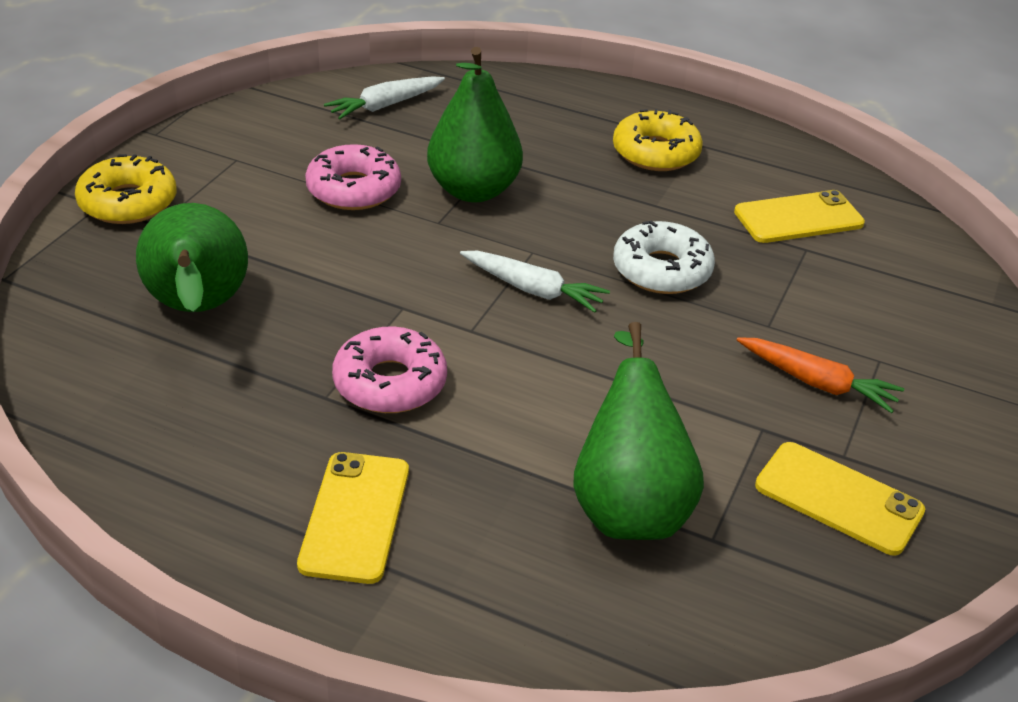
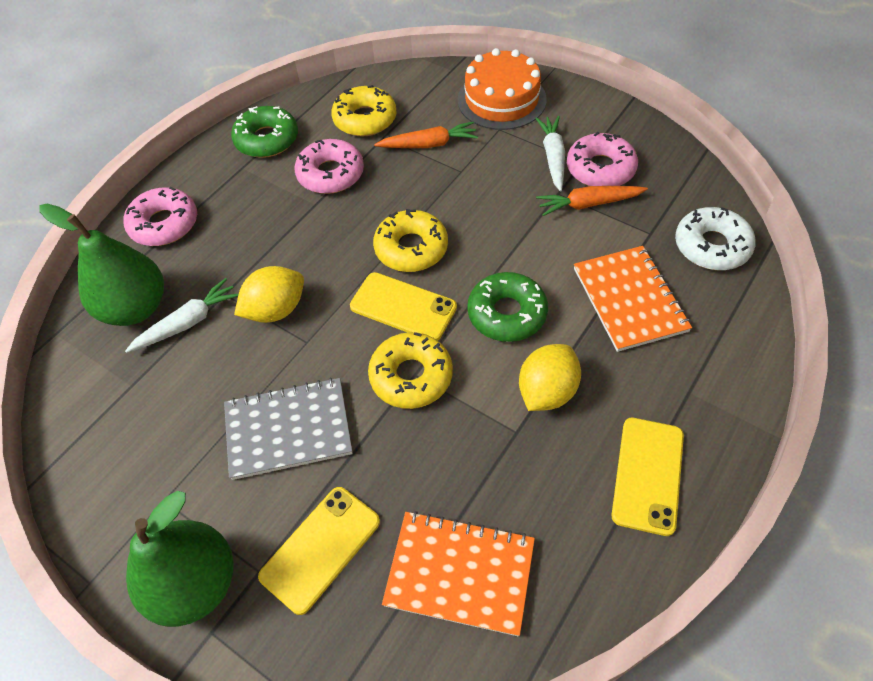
green donut: 0 -> 2
green pear: 3 -> 2
grey notebook: 0 -> 1
orange cake: 0 -> 1
orange carrot: 1 -> 2
orange notebook: 0 -> 2
pink donut: 2 -> 3
yellow donut: 2 -> 3
yellow lemon: 0 -> 2

